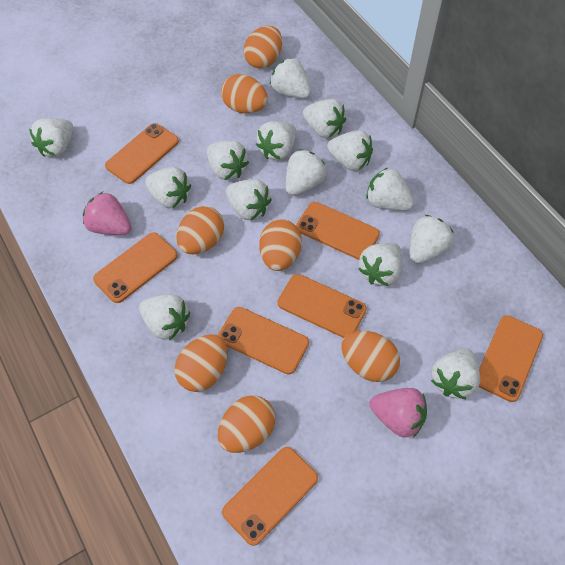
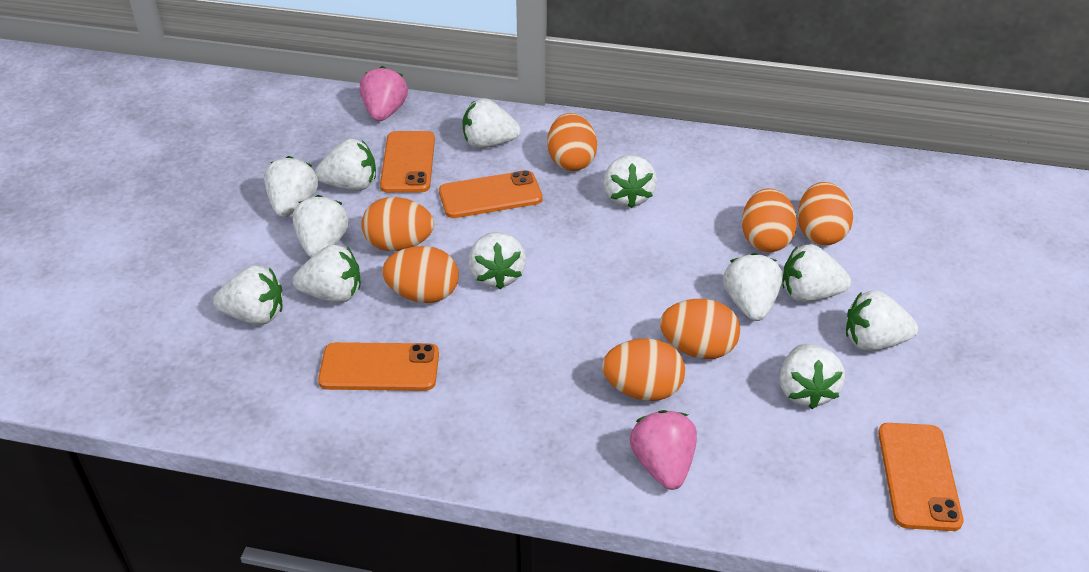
orange phone: 7 -> 4
white strawberry: 14 -> 12

